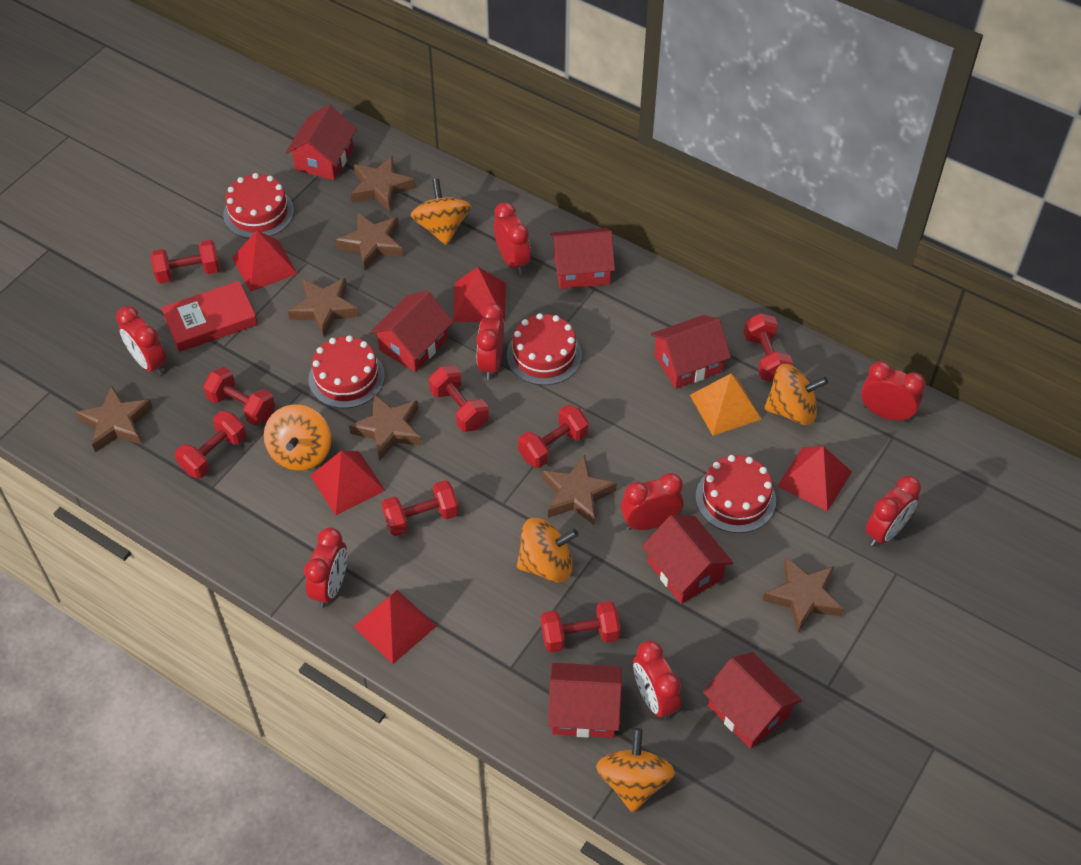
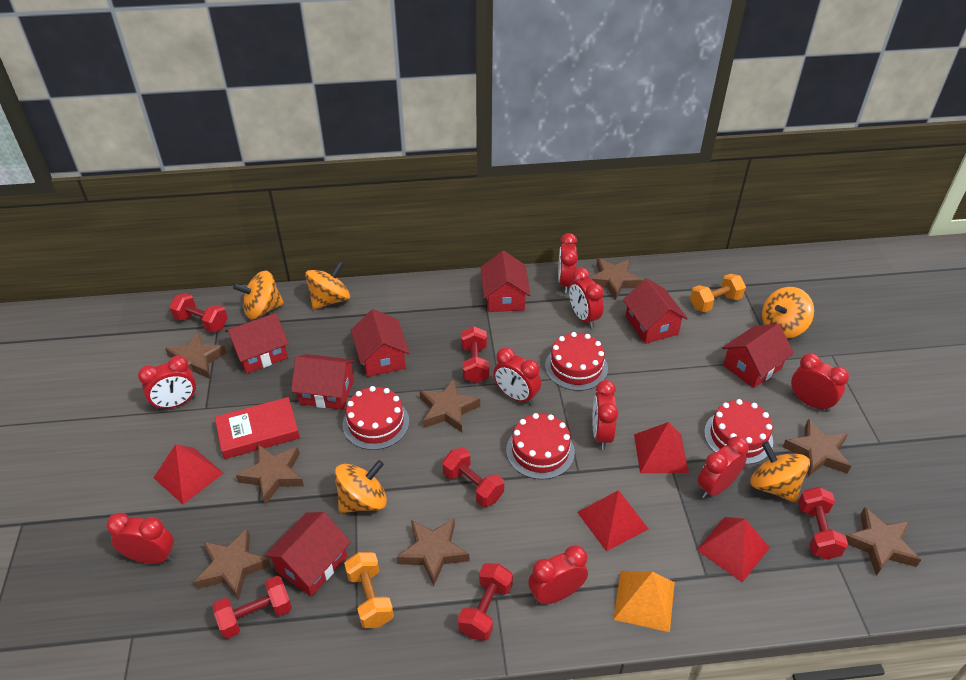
brown star: 7 -> 8
orange dumbbell: 0 -> 2
red clock: 8 -> 9
red dumbbell: 8 -> 6
red pyramid: 5 -> 4

